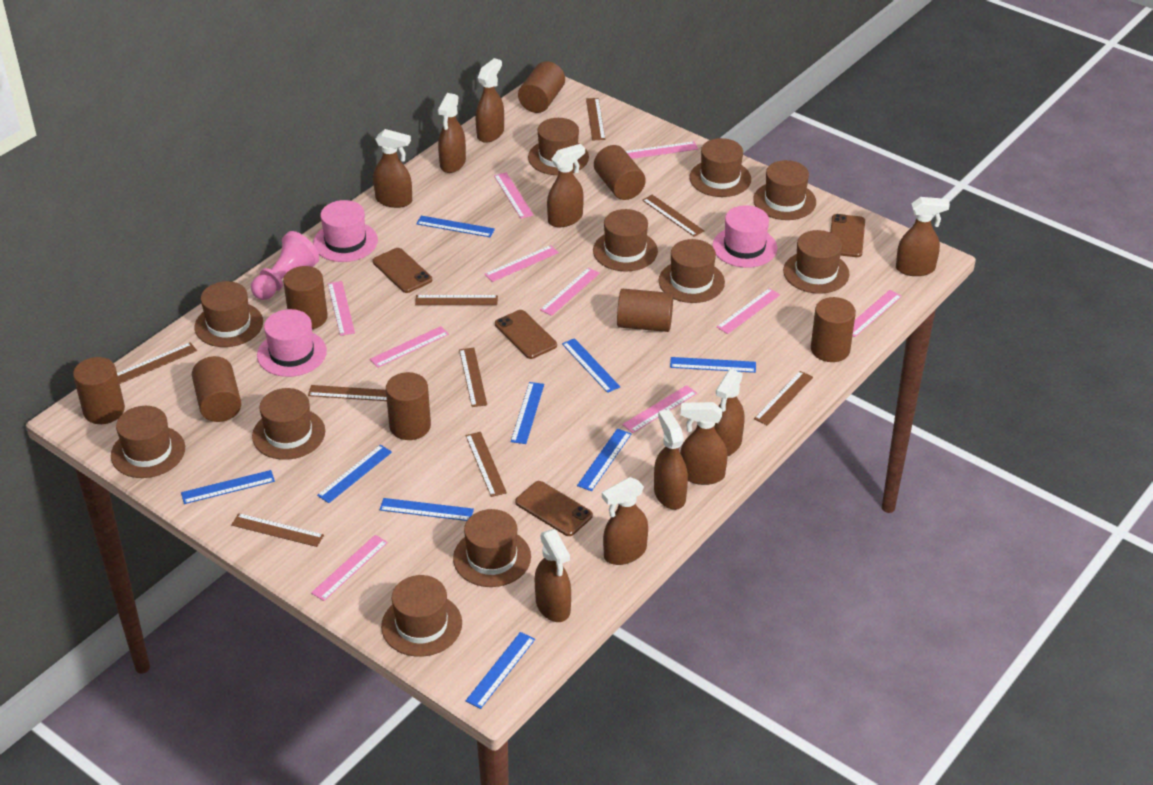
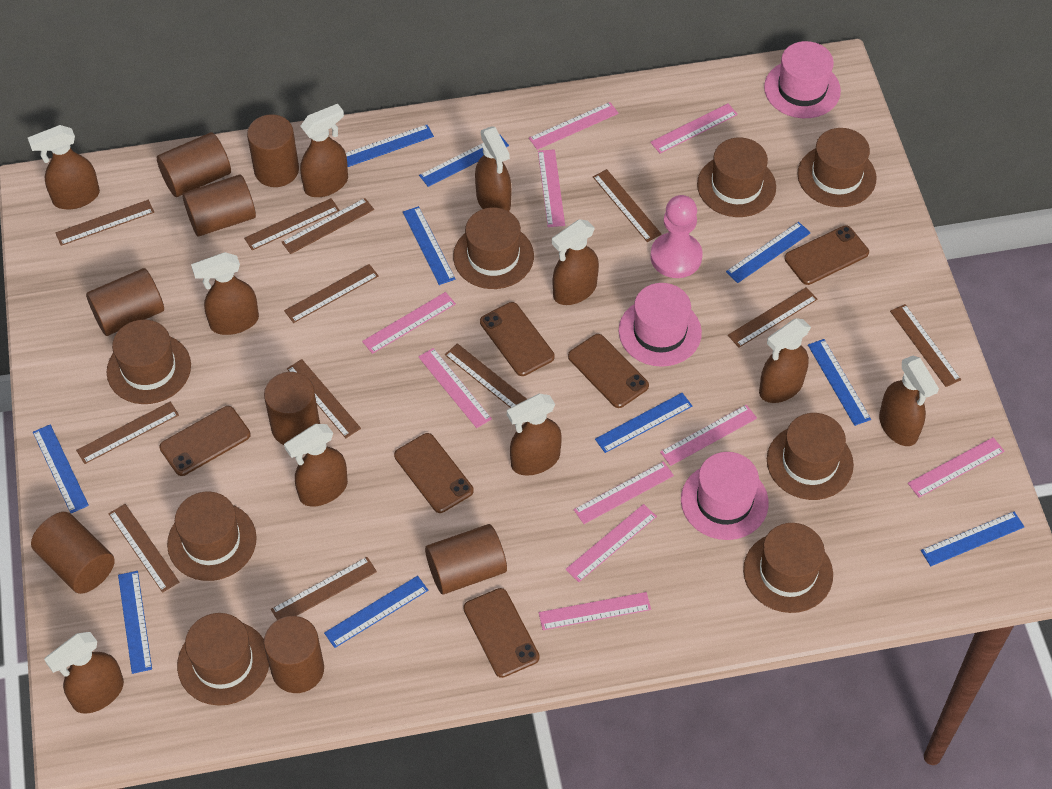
blue ruler: 9 -> 10
brown hat: 11 -> 8
brown phone: 4 -> 6
brown ruler: 9 -> 12

